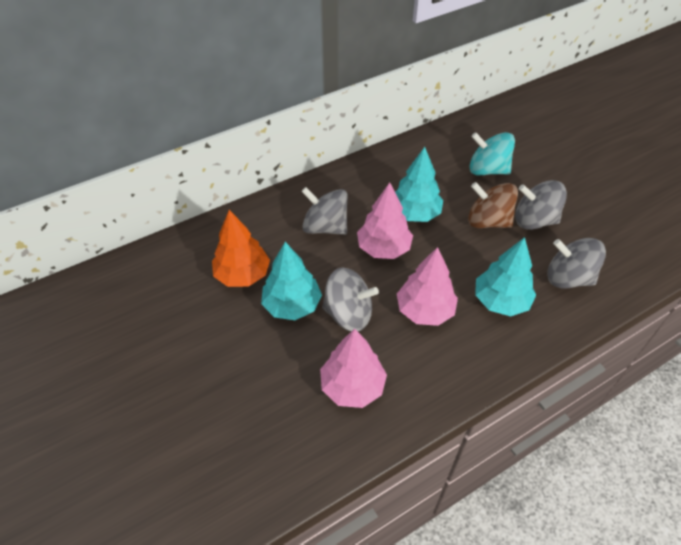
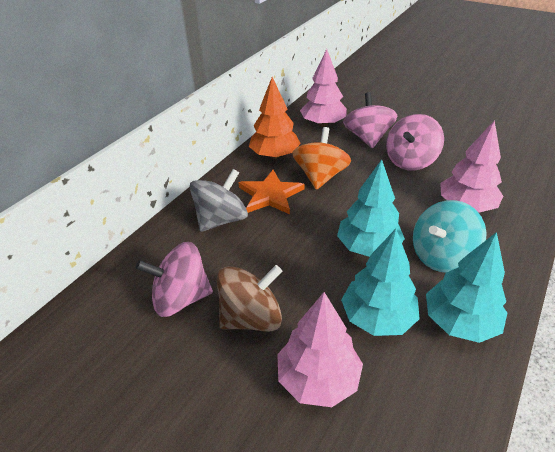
grey spinning top: 4 -> 1
orange spinning top: 0 -> 1
orange star: 0 -> 1
pink spinning top: 0 -> 3

